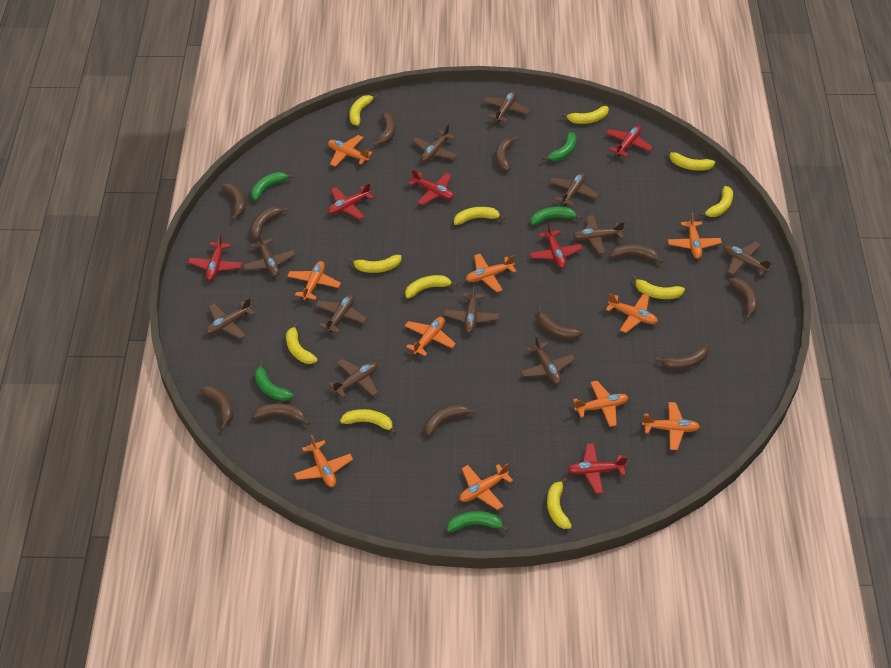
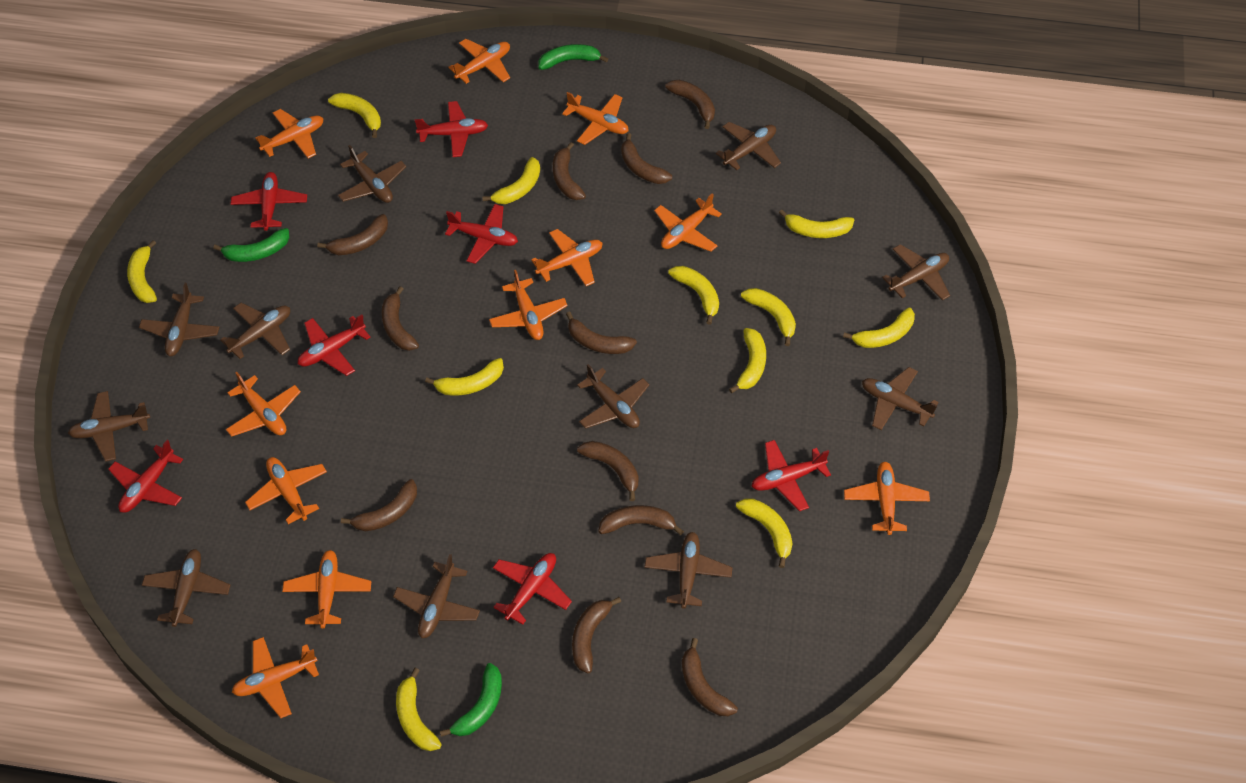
green banana: 5 -> 3
orange plane: 10 -> 11
red plane: 6 -> 7

